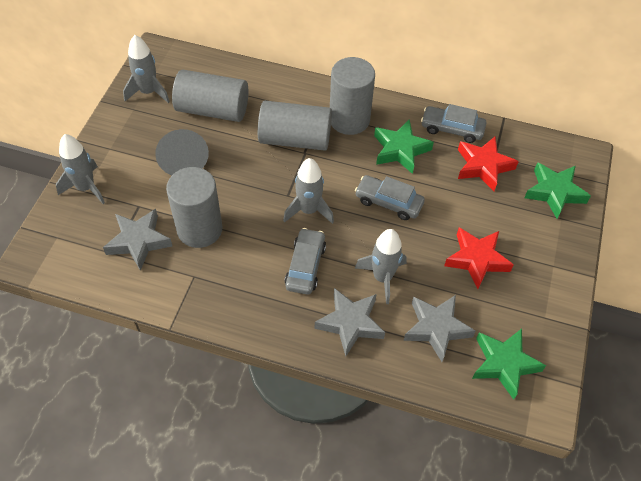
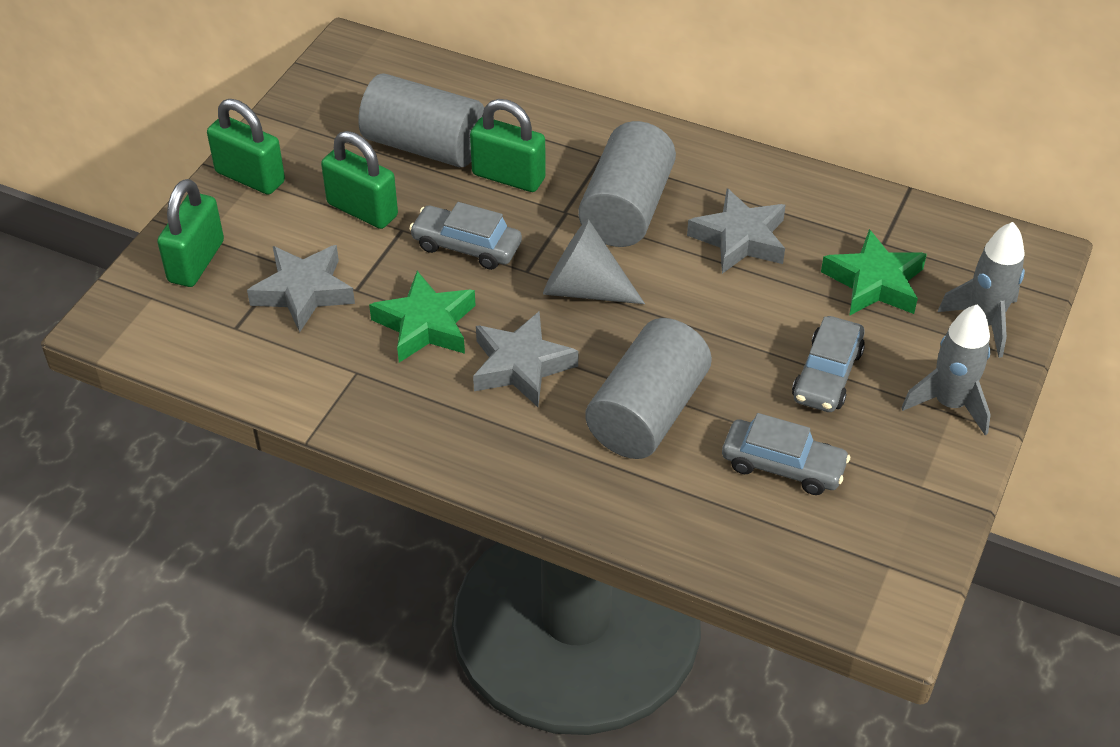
green padlock: 0 -> 4
green star: 3 -> 2
grey cylinder: 4 -> 3
grey rocket: 4 -> 2
red star: 2 -> 0

